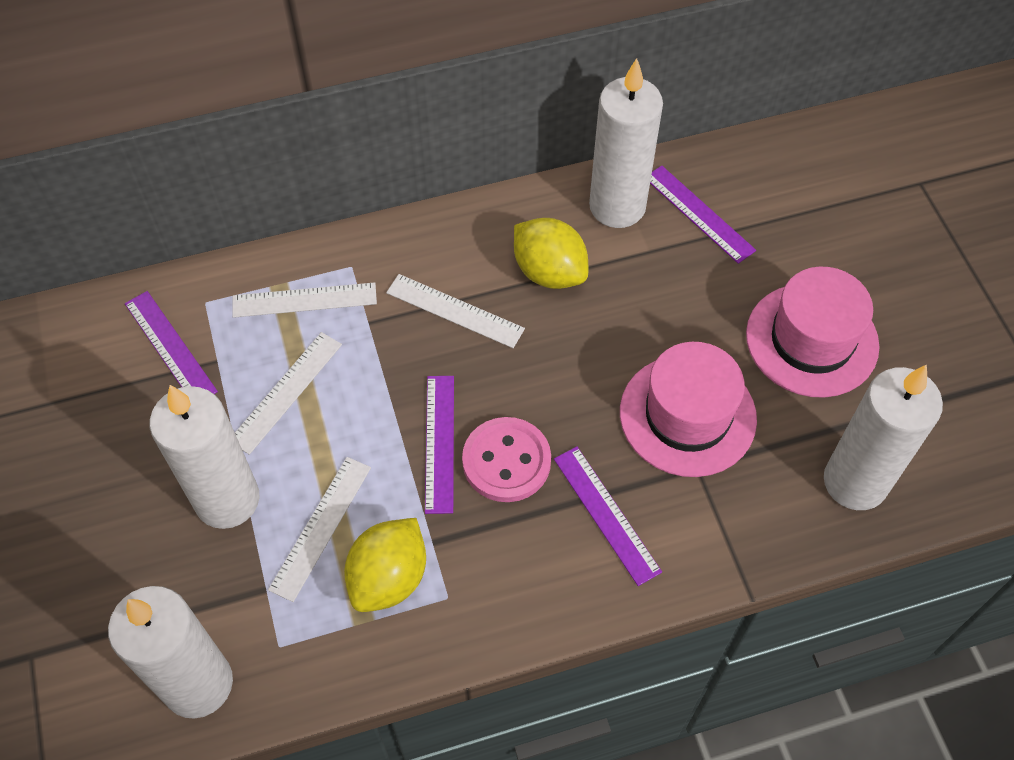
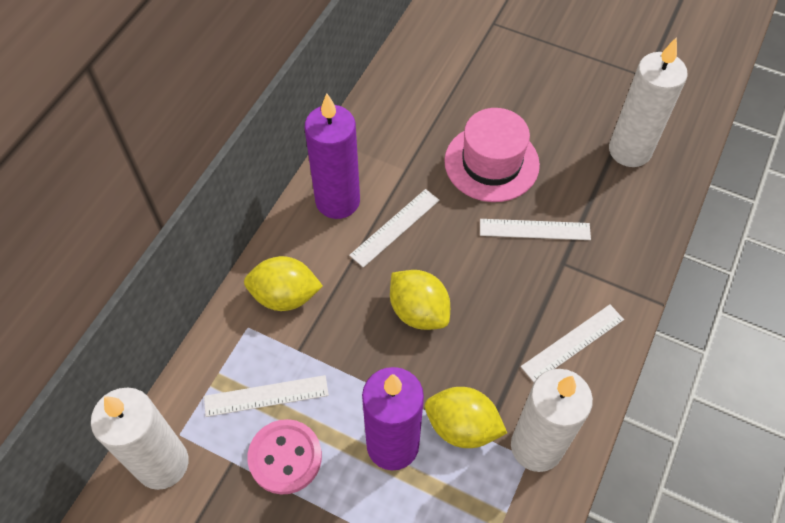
pink hat: 2 -> 1
purple candle: 0 -> 2
purple ruler: 4 -> 0
white candle: 4 -> 3
yellow lemon: 2 -> 3

